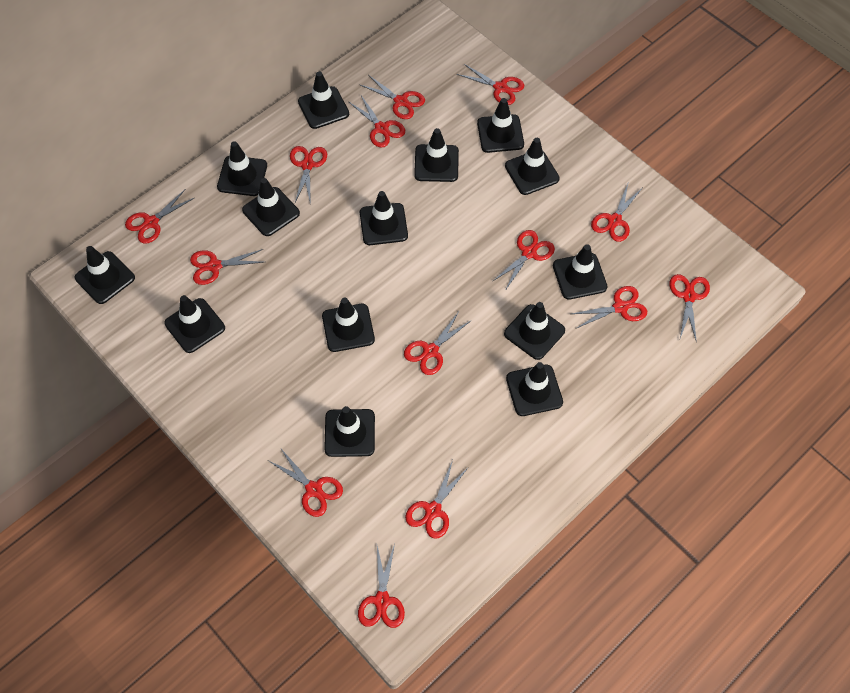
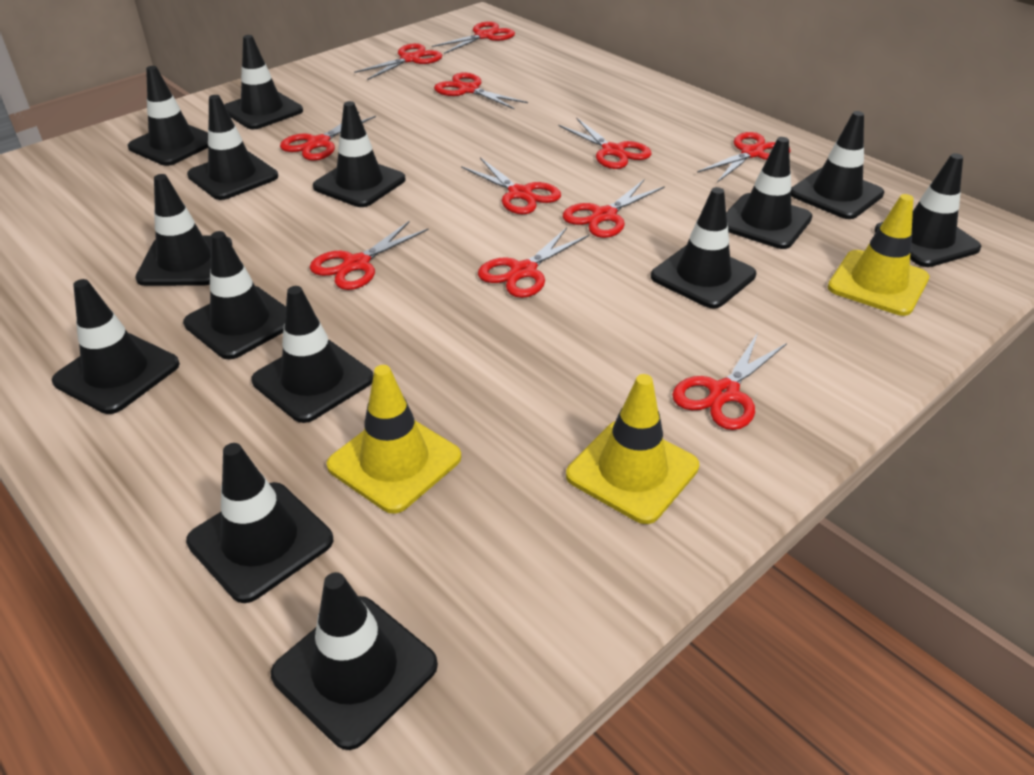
red scissors: 14 -> 11
yellow traffic cone: 0 -> 3

